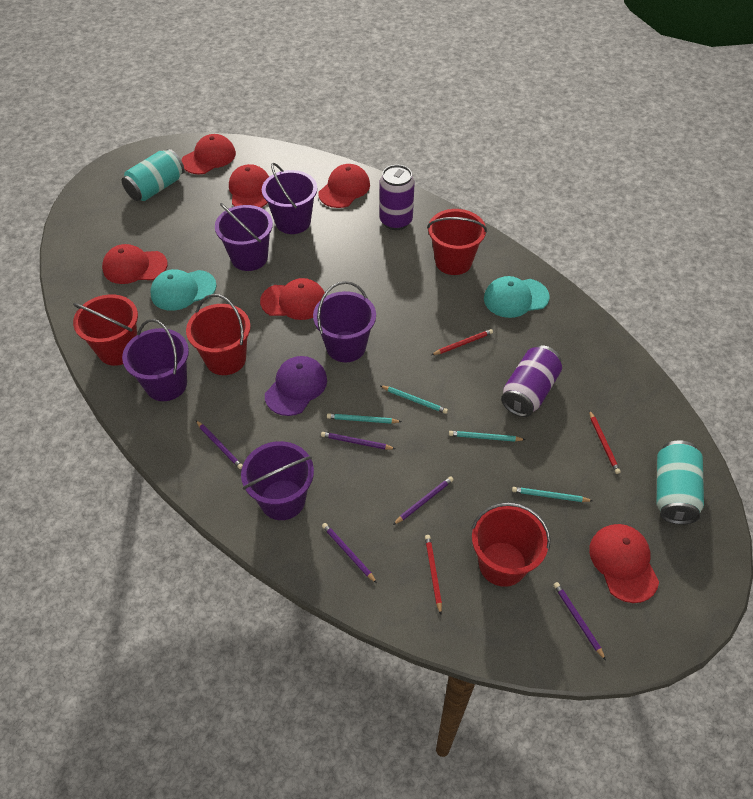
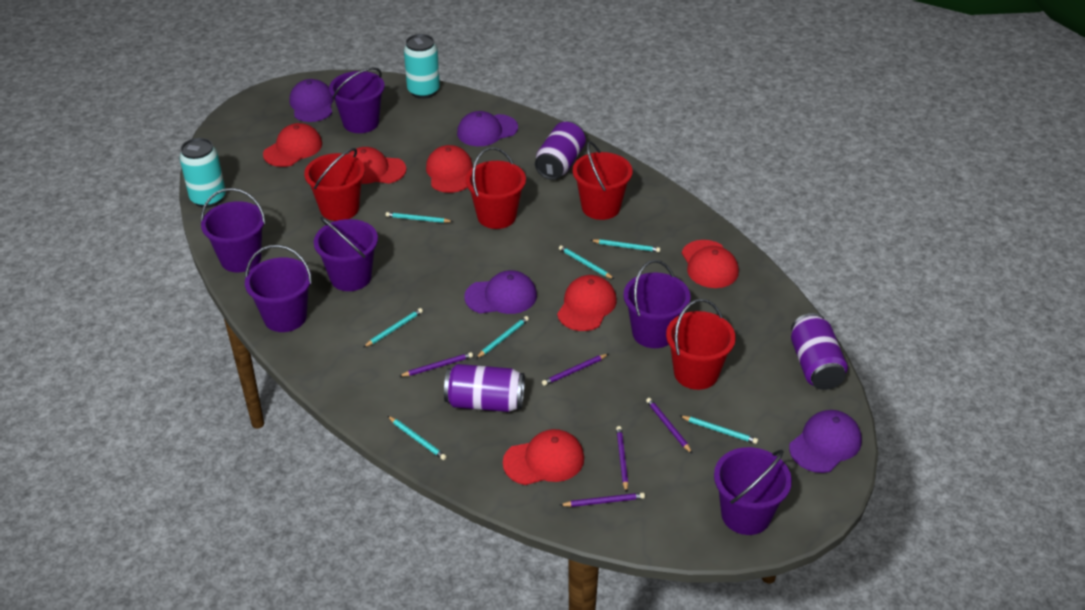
purple bucket: 5 -> 6
purple can: 2 -> 3
purple cap: 1 -> 4
red pencil: 3 -> 0
turquoise cap: 2 -> 0
turquoise pencil: 4 -> 7

